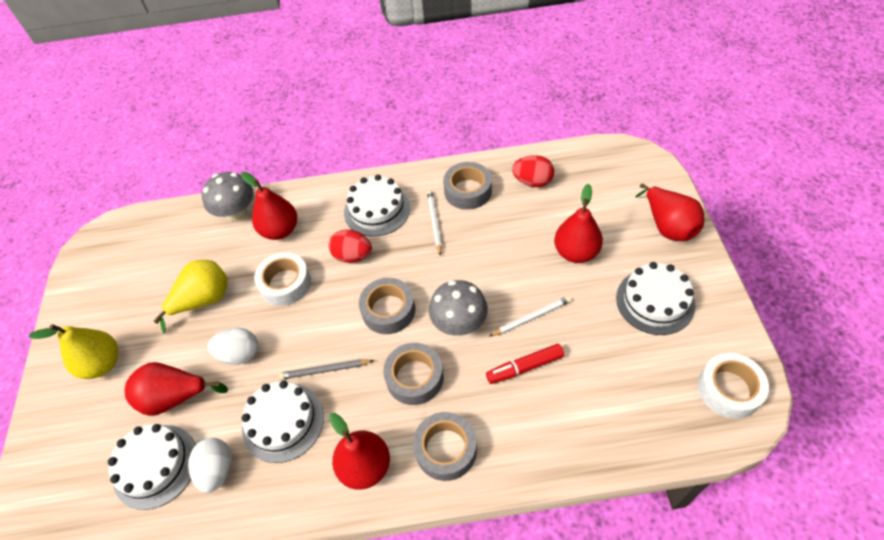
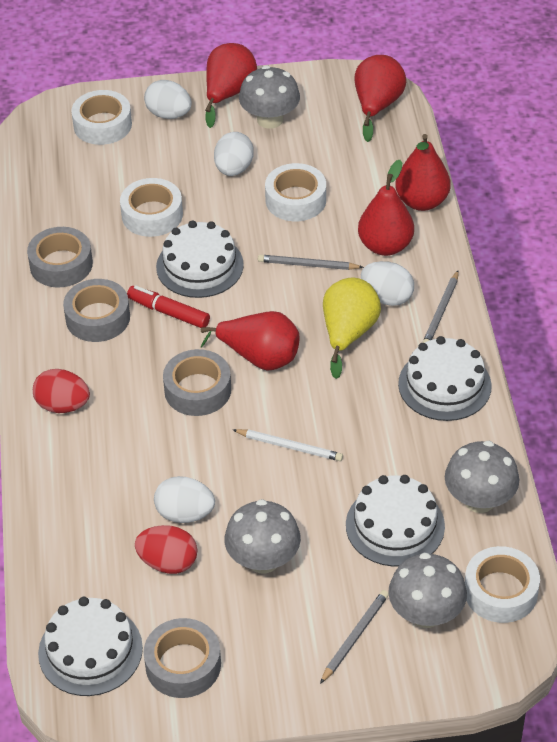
grey mushroom: 2 -> 4
grey pencil: 1 -> 3
white egg: 2 -> 4
white pencil: 2 -> 1
white tape: 2 -> 4
yellow pear: 2 -> 1

